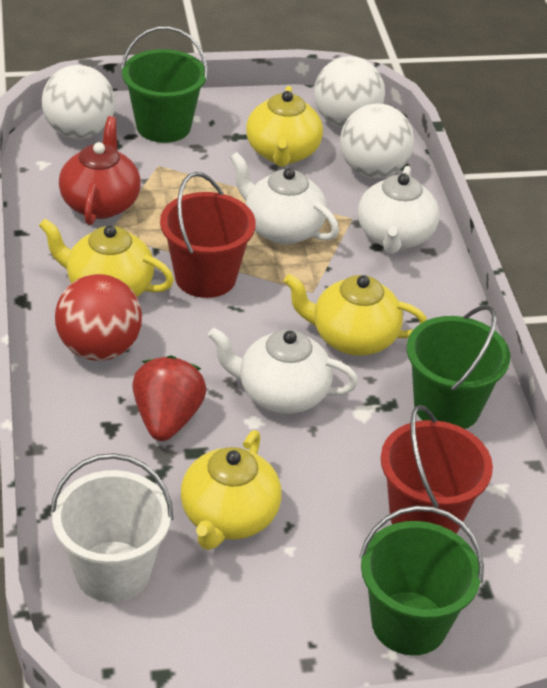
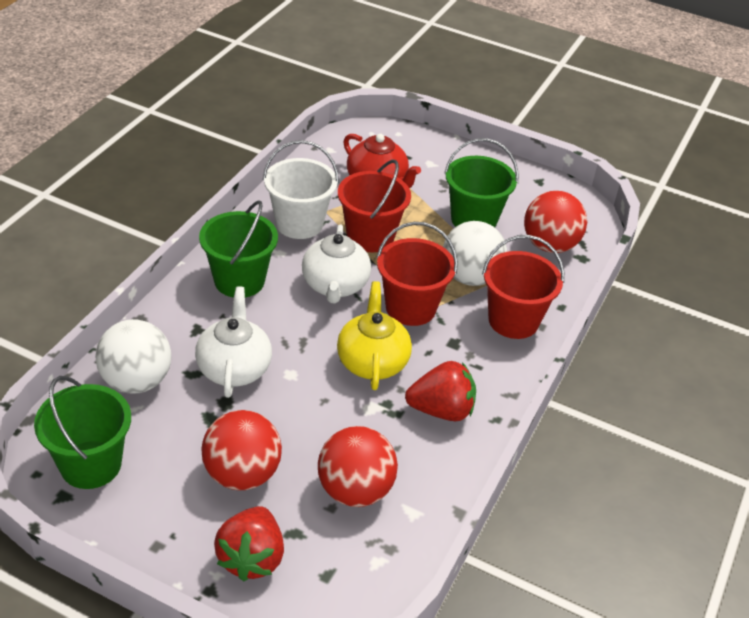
red ball: 1 -> 3
red bucket: 2 -> 3
red strawberry: 1 -> 2
white ball: 3 -> 2
white teapot: 3 -> 2
yellow teapot: 4 -> 1

